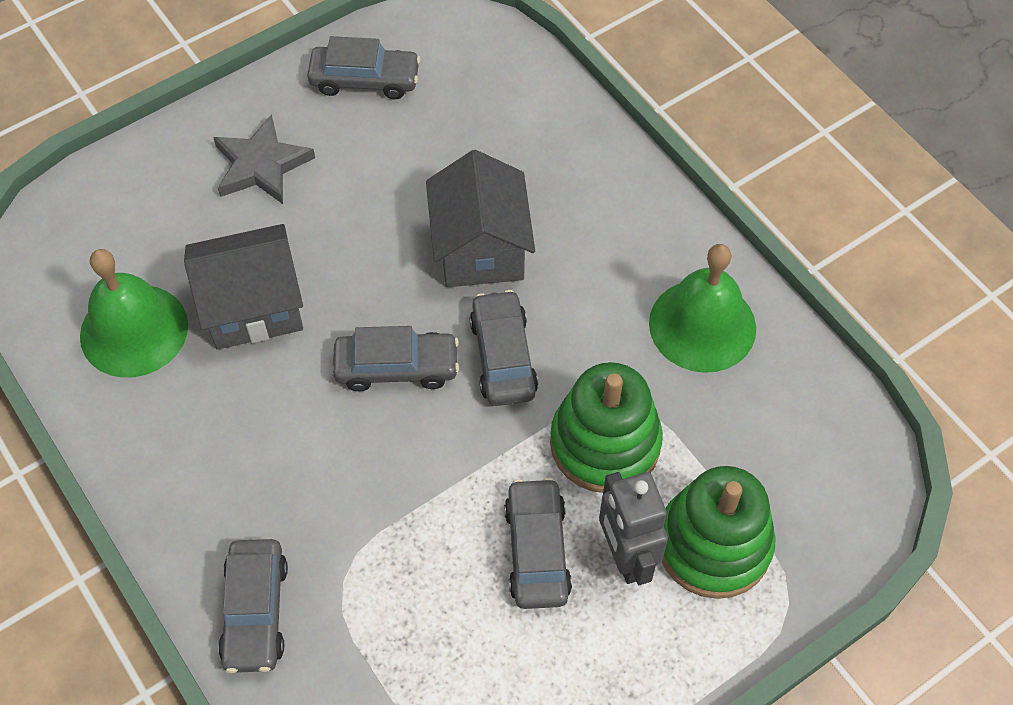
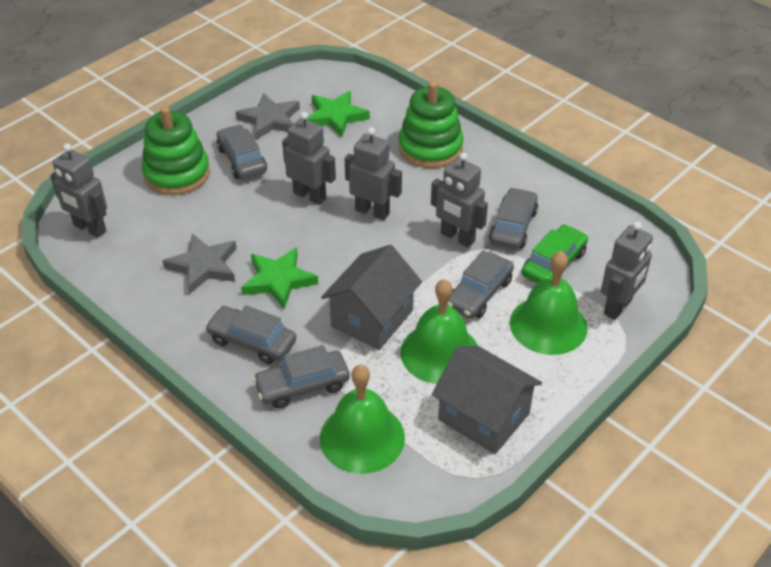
green bell: 2 -> 3
green car: 0 -> 1
green star: 0 -> 2
grey robot: 1 -> 5
grey star: 1 -> 2

